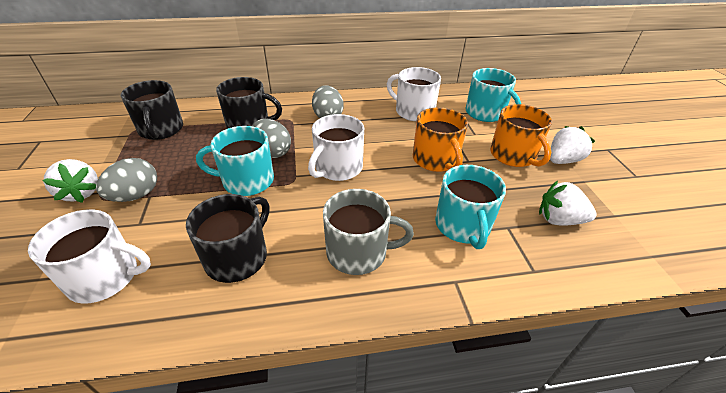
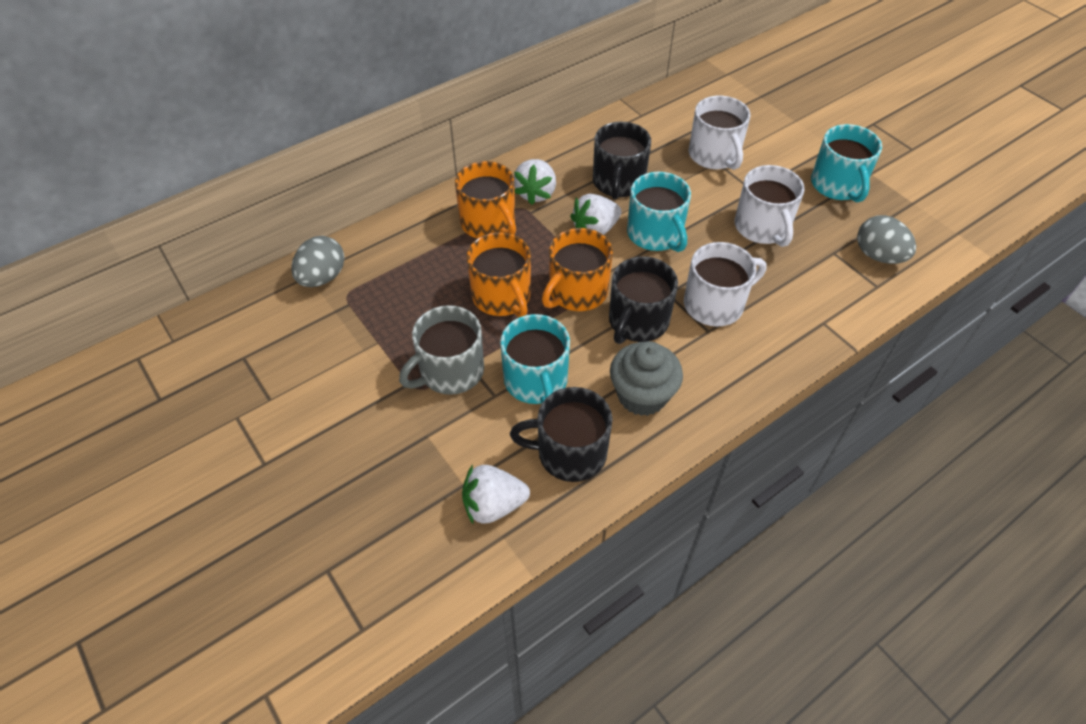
grey cupcake: 0 -> 1
grey egg: 3 -> 2
orange mug: 2 -> 3

